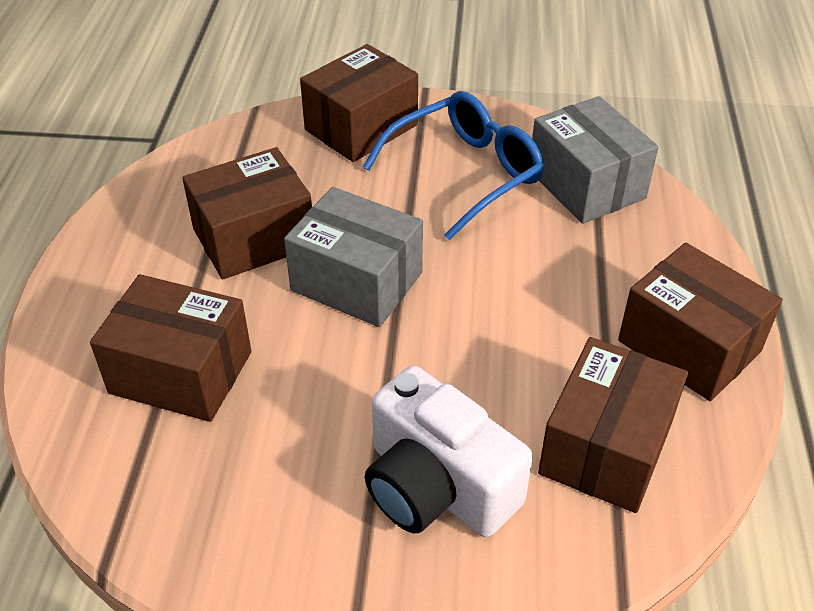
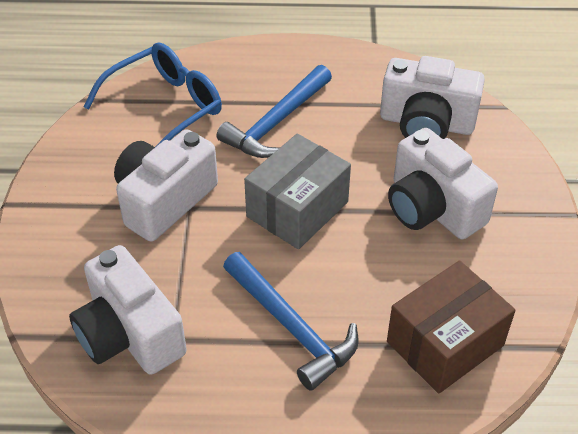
blue hammer: 0 -> 2
brown box: 5 -> 1
grey box: 2 -> 1
white camera: 1 -> 4

